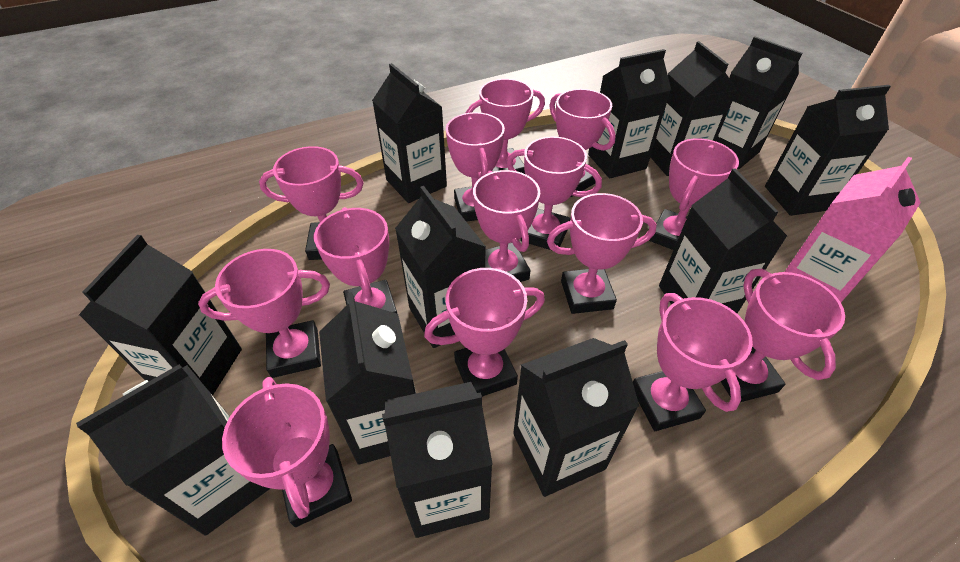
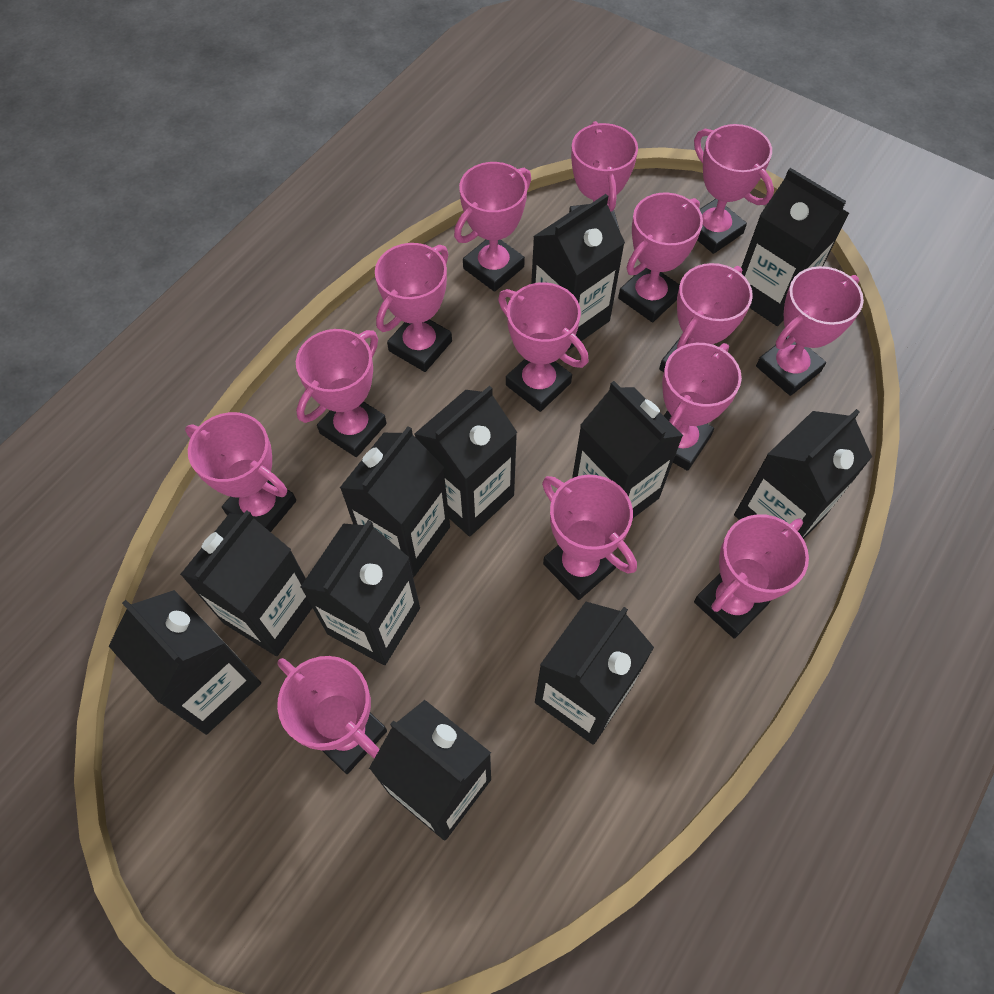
black carton: 12 -> 11
pink carton: 1 -> 0

